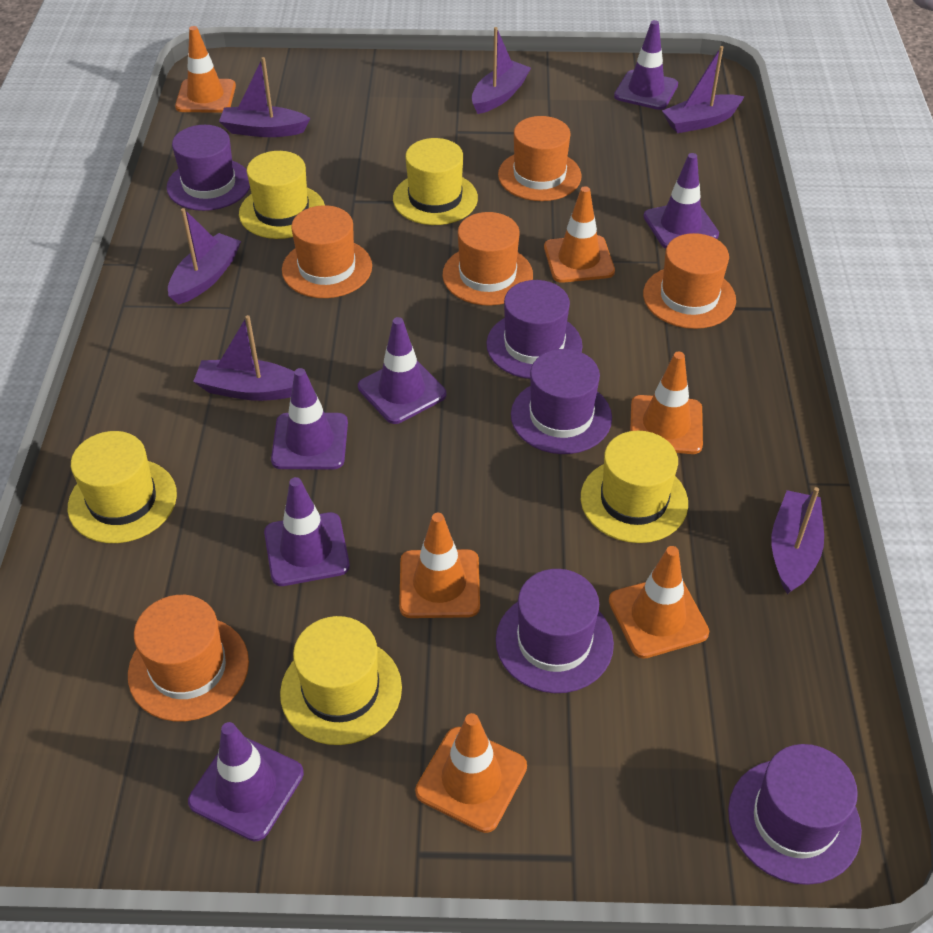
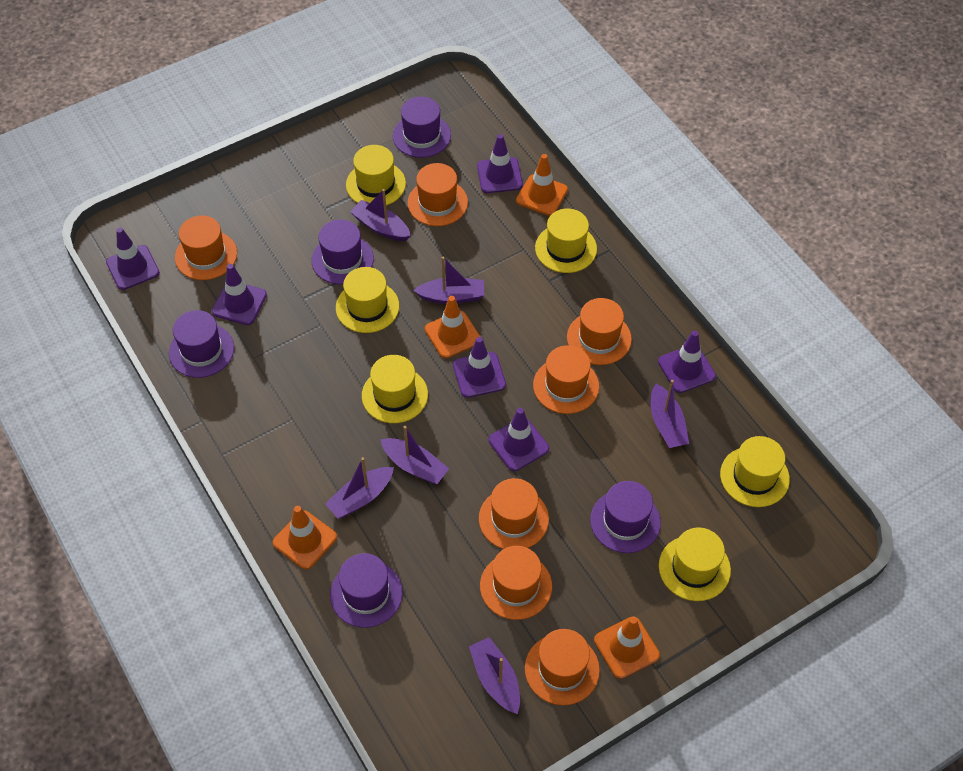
orange hat: 5 -> 7
orange traffic cone: 6 -> 4
yellow hat: 5 -> 6

